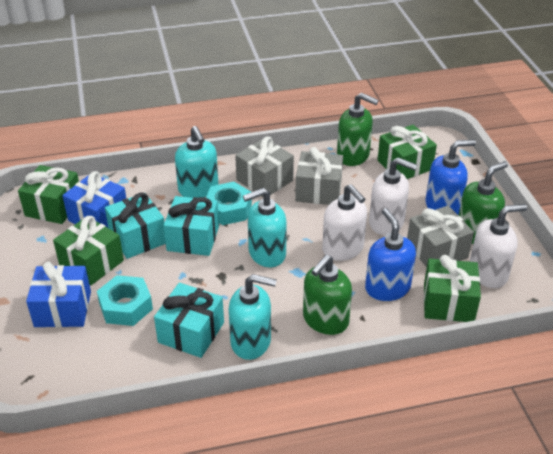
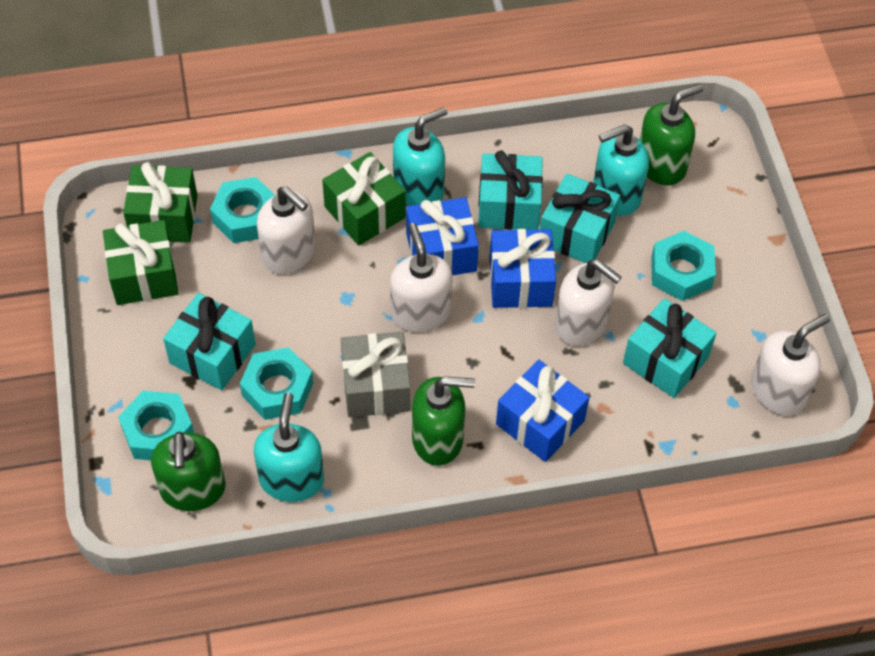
blue gift: 2 -> 3
blue soap dispenser: 2 -> 0
green gift: 4 -> 3
grey gift: 3 -> 1
turquoise gift: 3 -> 4
turquoise nut: 2 -> 4
white soap dispenser: 3 -> 4

